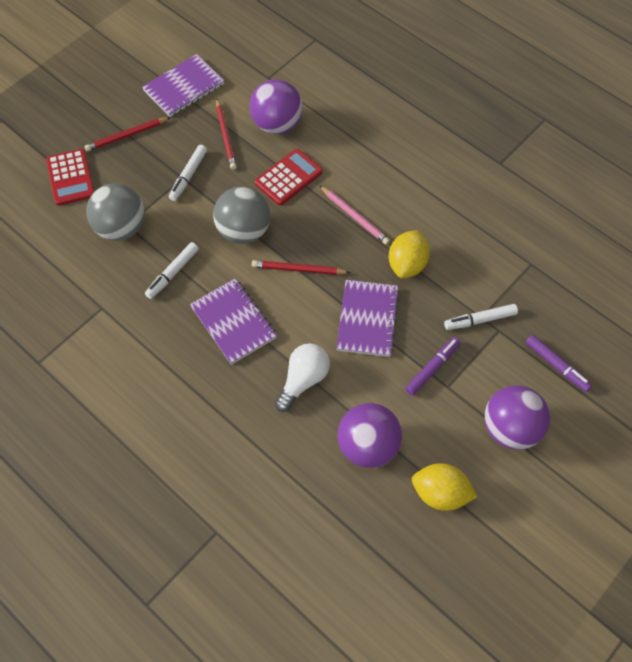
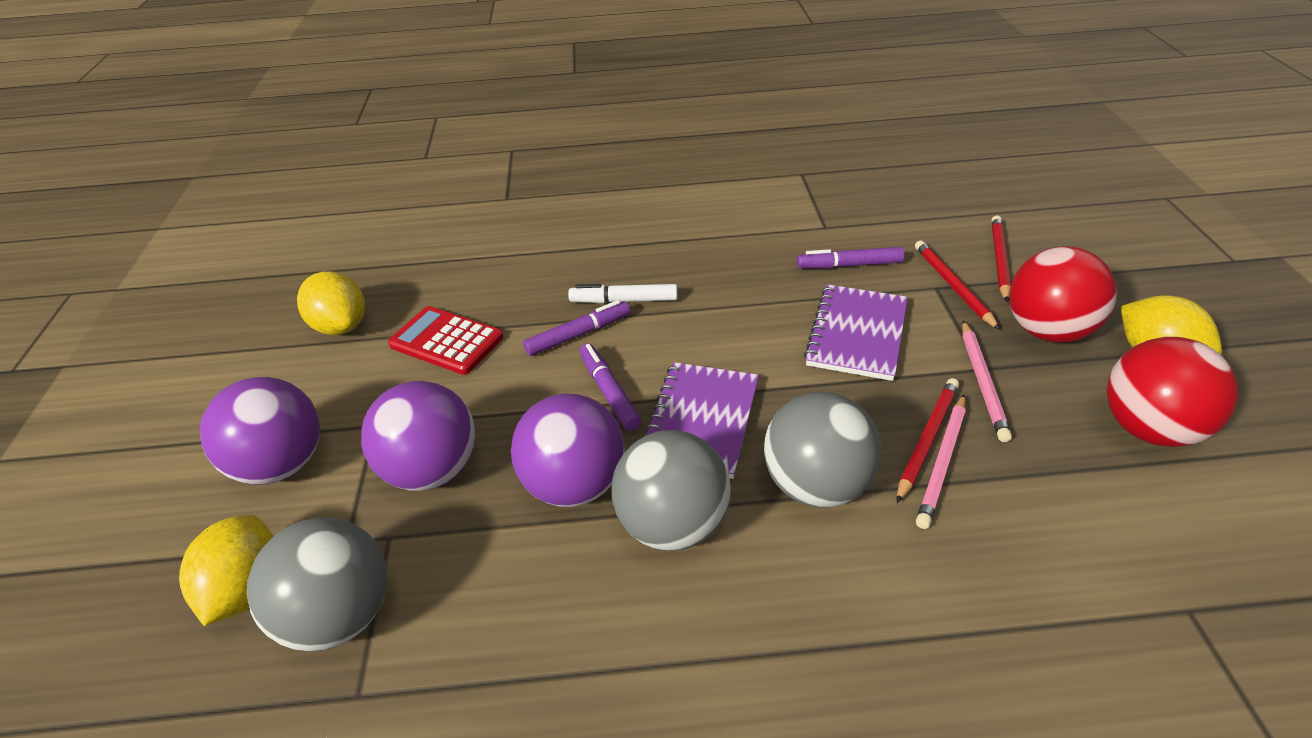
grey ball: 2 -> 3
pink pencil: 1 -> 2
purple marker: 2 -> 3
purple notebook: 3 -> 2
red ball: 0 -> 2
red calculator: 2 -> 1
white light bulb: 1 -> 0
white marker: 3 -> 1
yellow lemon: 2 -> 3

